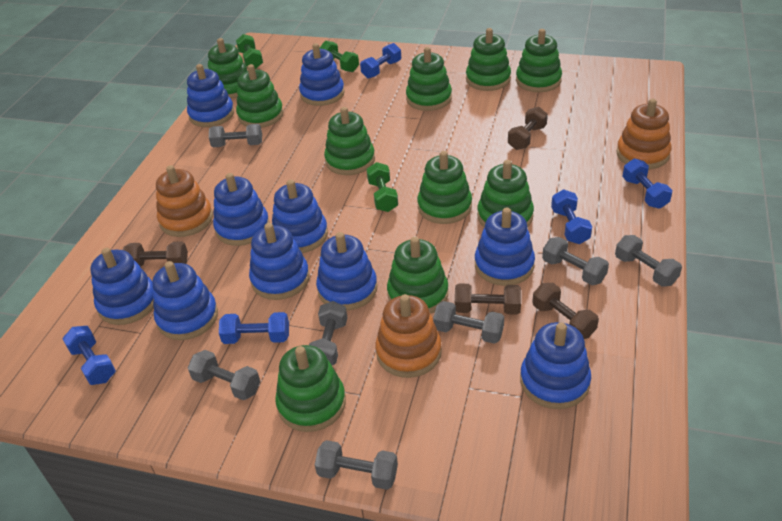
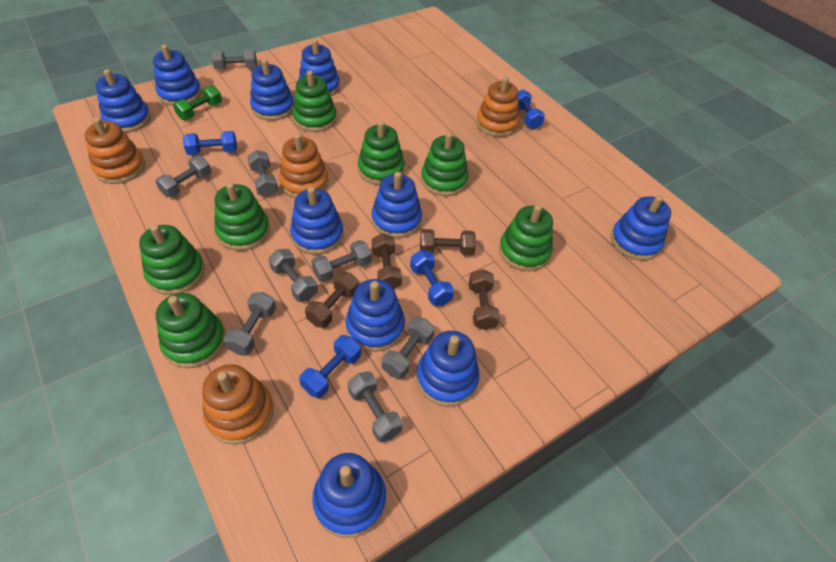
blue dumbbell: 5 -> 4
green dumbbell: 3 -> 1
green stacking toy: 10 -> 7
grey dumbbell: 7 -> 8
orange stacking toy: 3 -> 4

